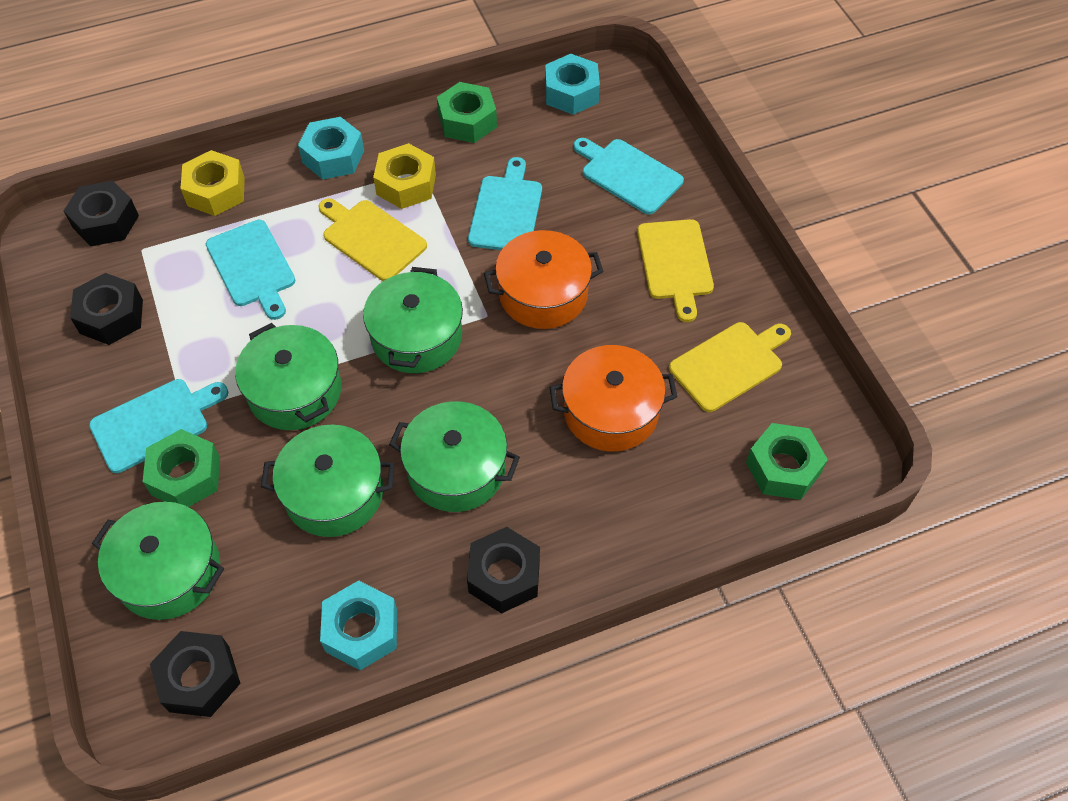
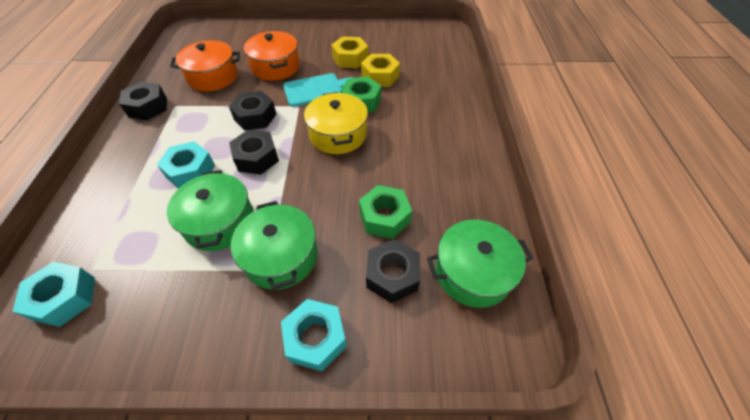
green nut: 3 -> 2
green pot: 5 -> 3
turquoise cutting board: 4 -> 1
yellow cutting board: 3 -> 0
yellow pot: 0 -> 1

